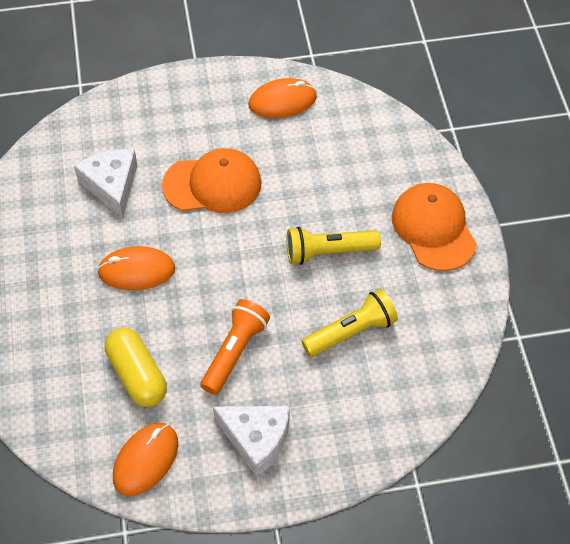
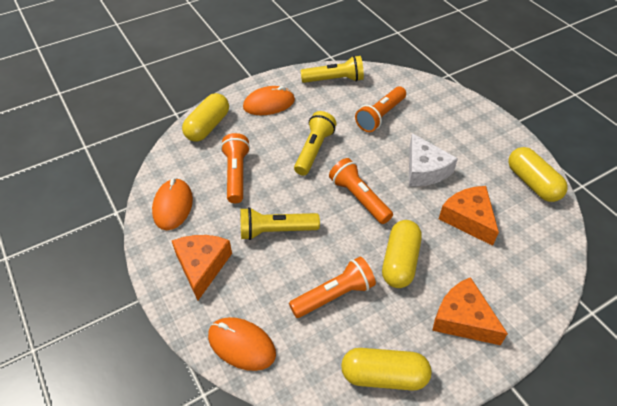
orange cap: 2 -> 0
orange cheese: 0 -> 3
orange flashlight: 1 -> 4
white cheese: 2 -> 1
yellow capsule: 1 -> 4
yellow flashlight: 2 -> 3

